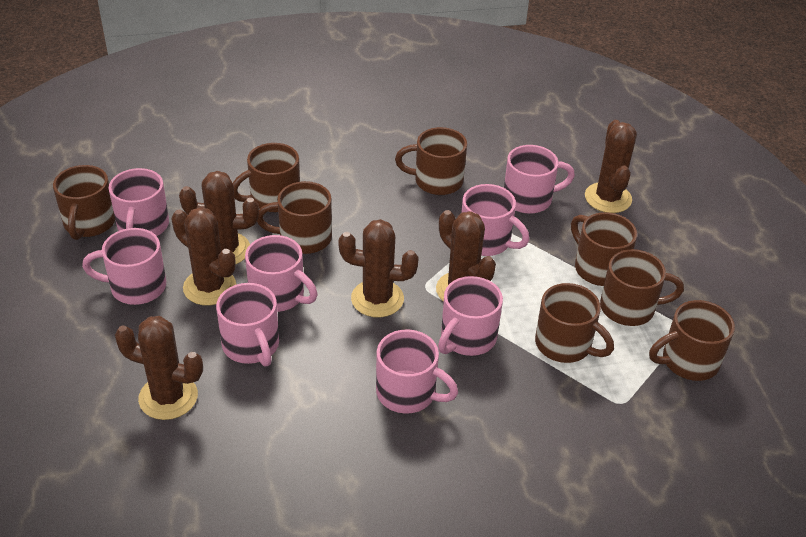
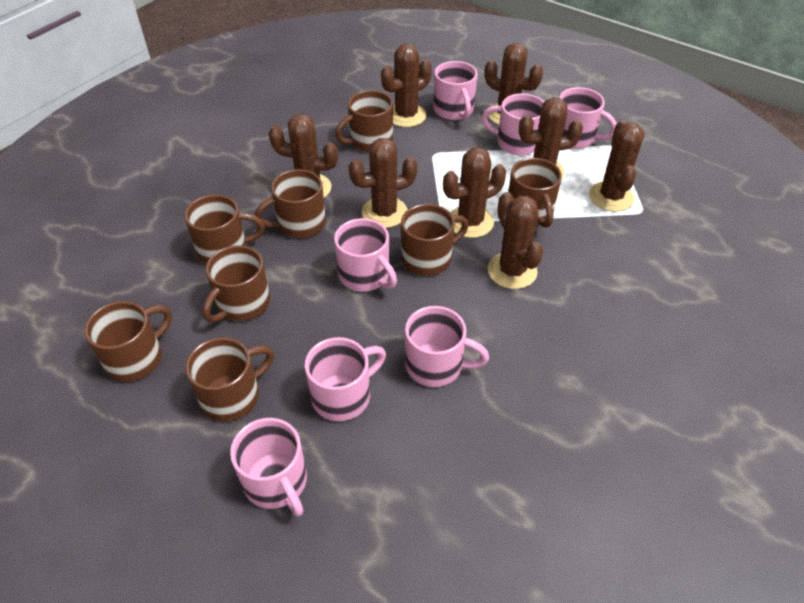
brown cactus: 6 -> 8
pink mug: 8 -> 7

